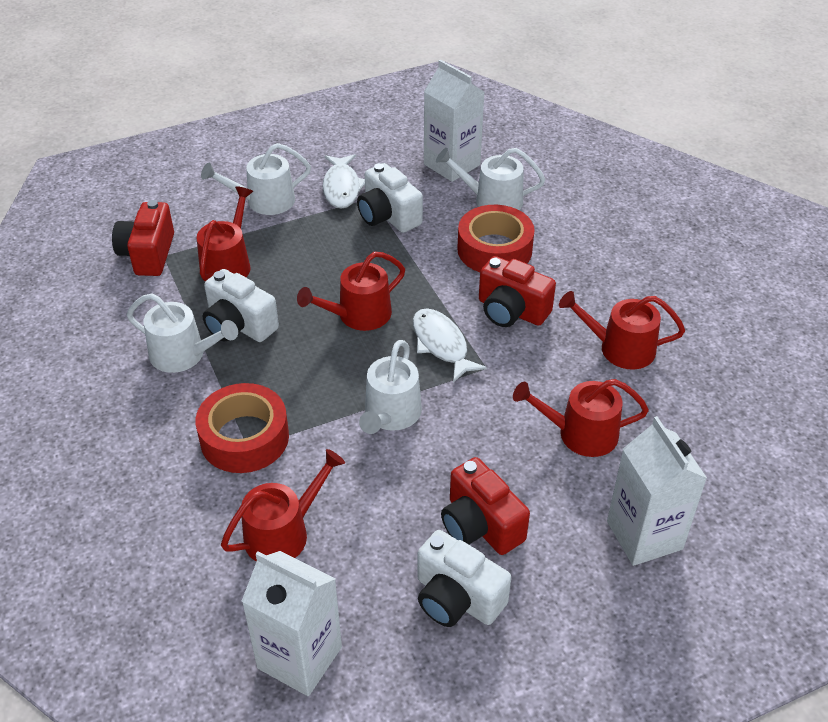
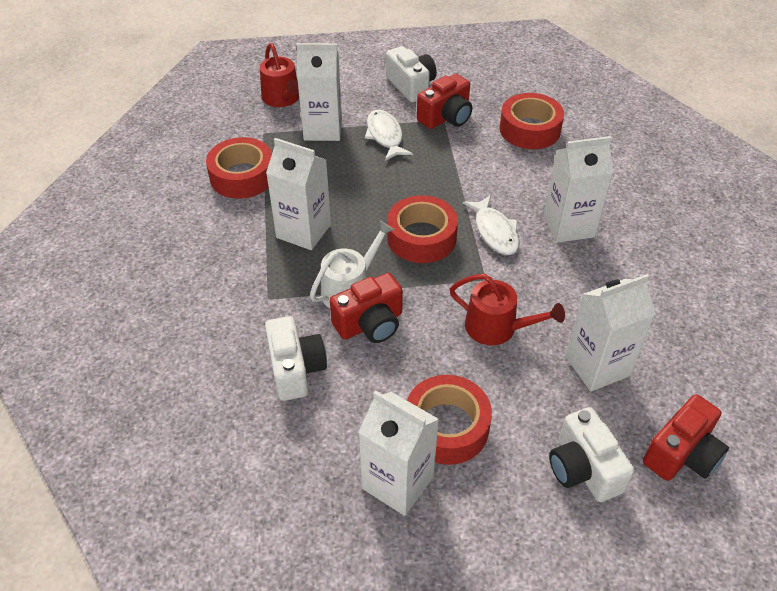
red tape: 2 -> 4
red watering can: 5 -> 2
white carton: 3 -> 5
white watering can: 4 -> 1

